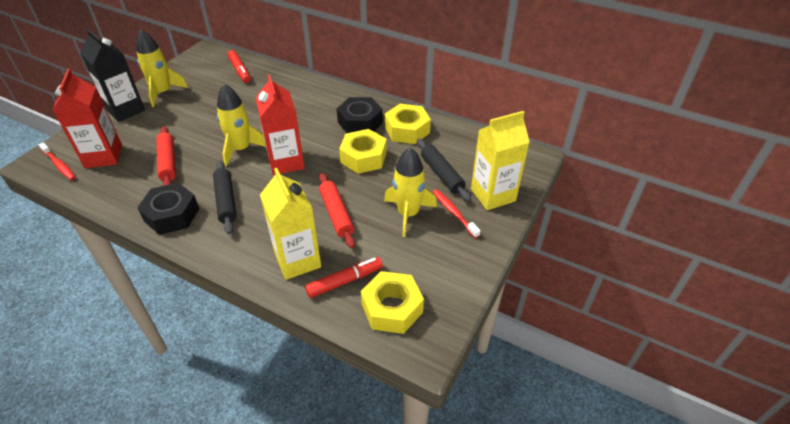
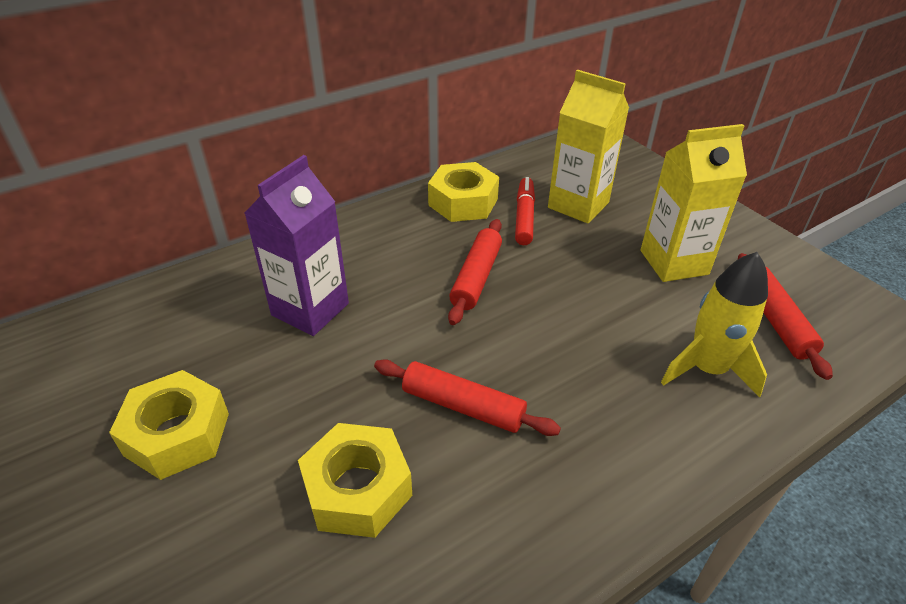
black carton: 1 -> 0
black nut: 2 -> 0
black rolling pin: 2 -> 0
purple carton: 0 -> 1
red carton: 2 -> 0
red marker: 2 -> 1
red rolling pin: 2 -> 3
red toothbrush: 2 -> 0
yellow rocket: 3 -> 1

